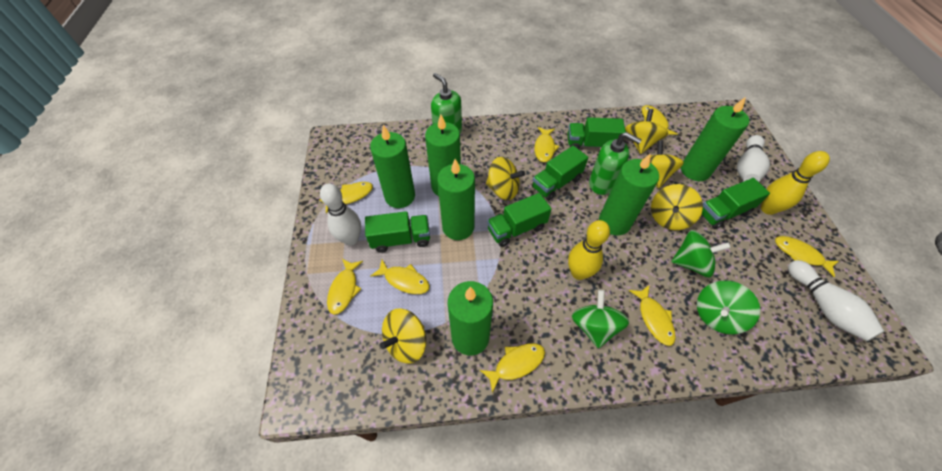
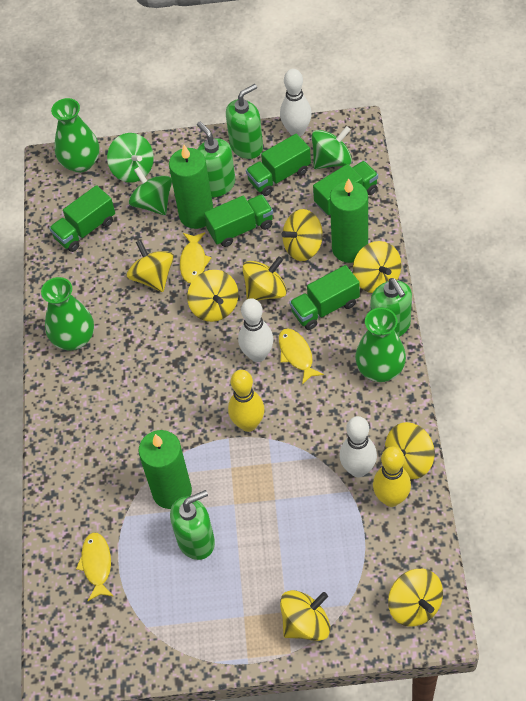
green candle: 6 -> 3
green soap dispenser: 2 -> 4
green vase: 0 -> 3
yellow fish: 8 -> 3
yellow spinning top: 5 -> 8

